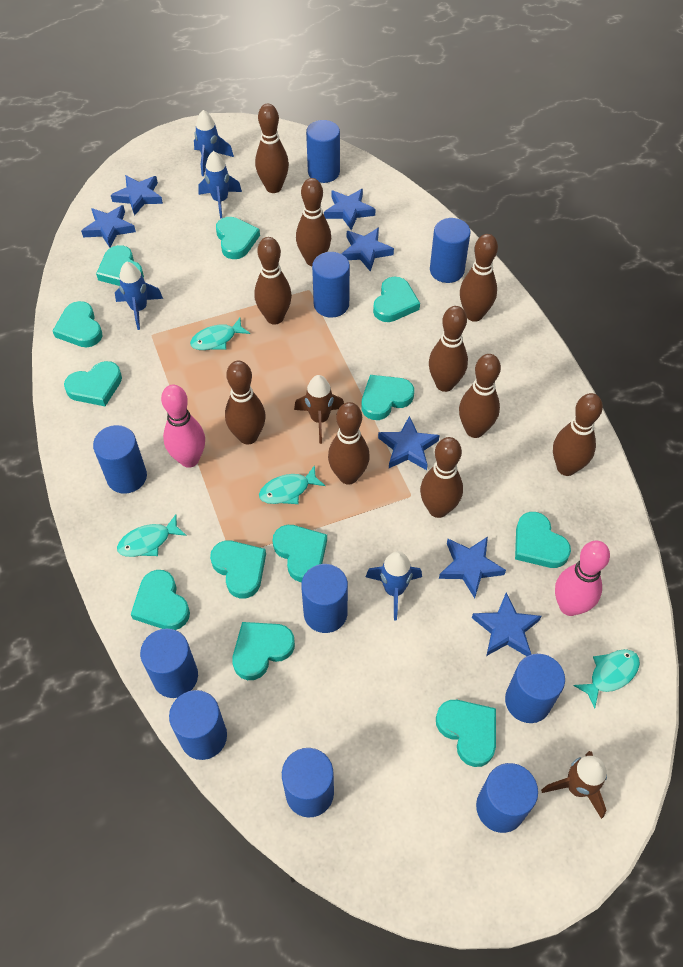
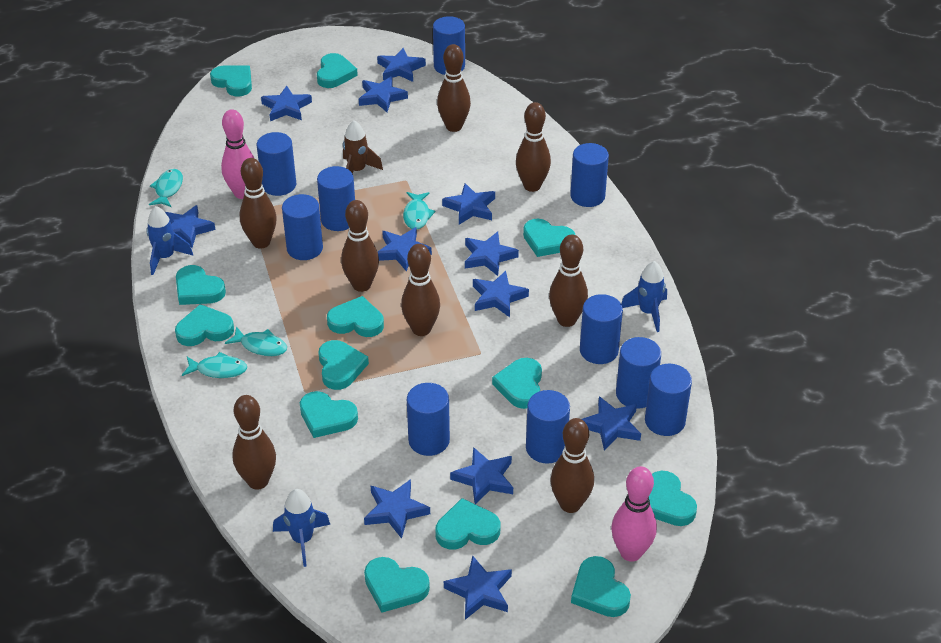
blue rocket: 4 -> 3
blue star: 7 -> 12
brown bowling pin: 10 -> 8
brown rocket: 2 -> 1
turquoise heart: 12 -> 13

